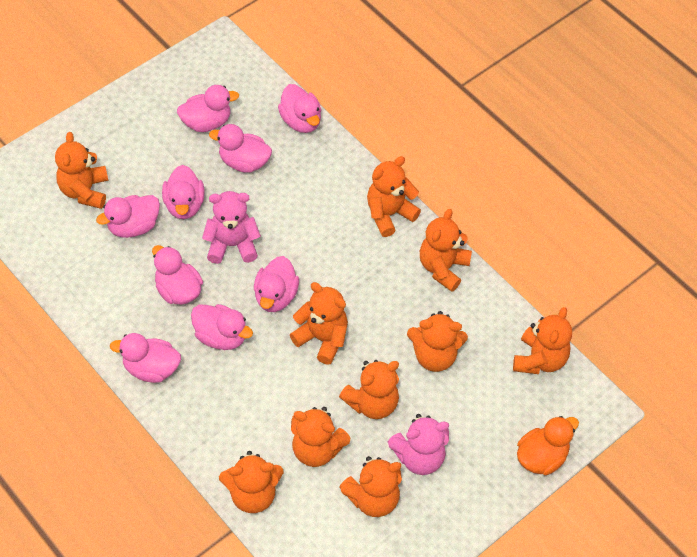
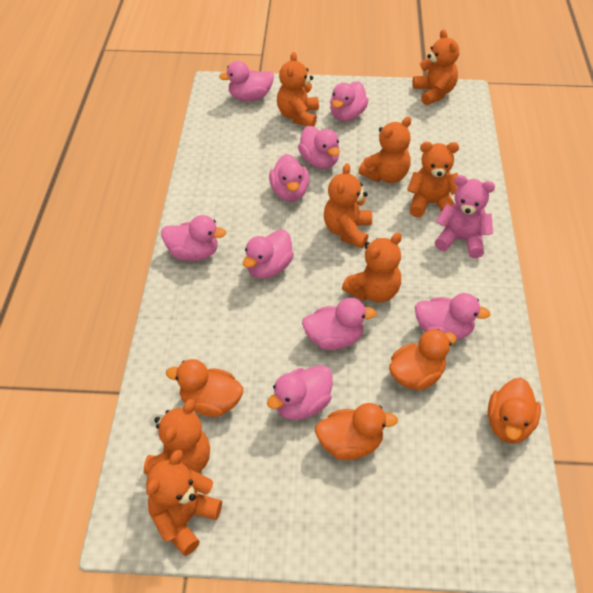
orange duck: 1 -> 4
orange teddy bear: 10 -> 8
pink teddy bear: 2 -> 1

